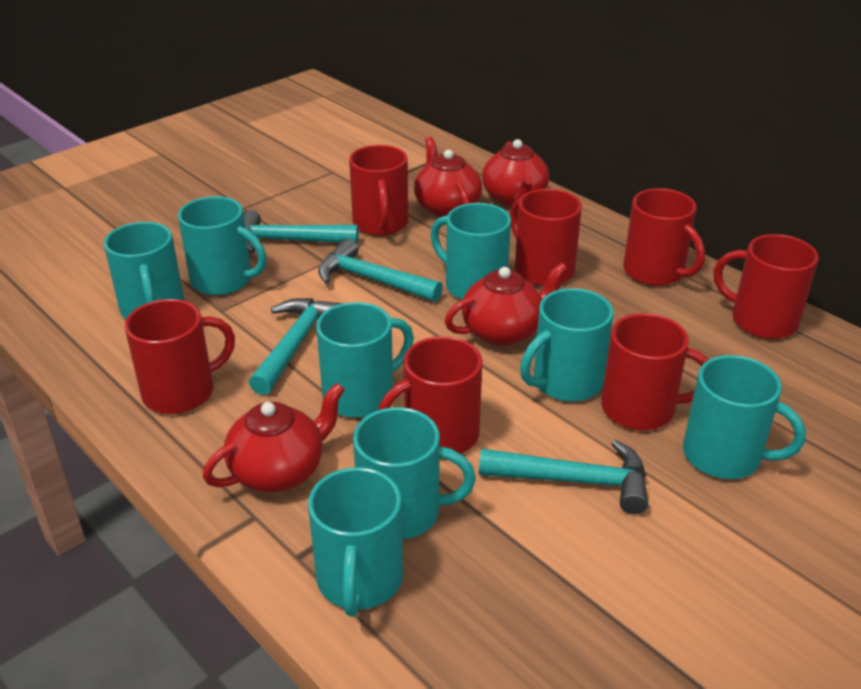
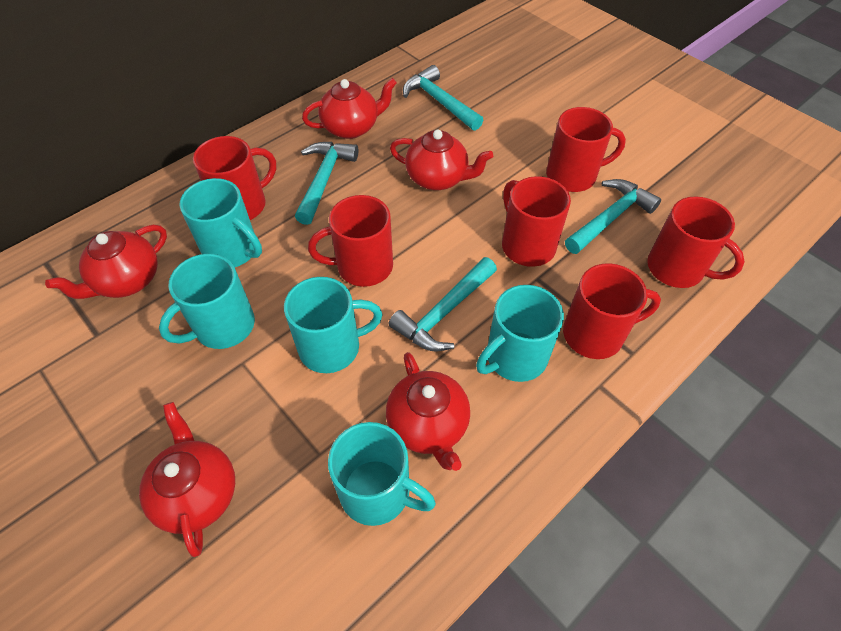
red mug: 7 -> 6
red teapot: 4 -> 5
turquoise mug: 8 -> 5

